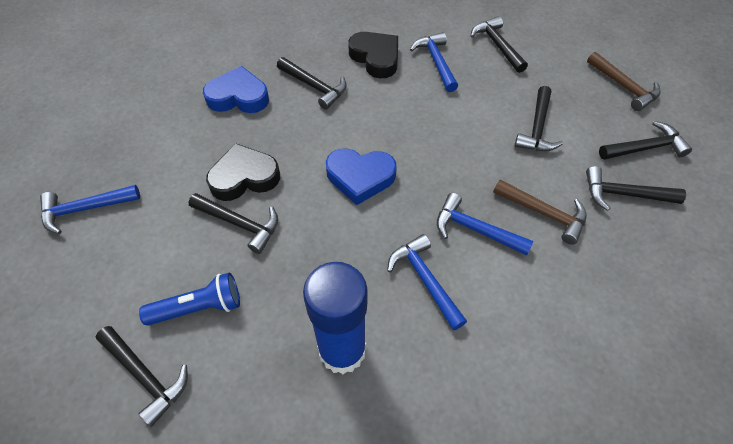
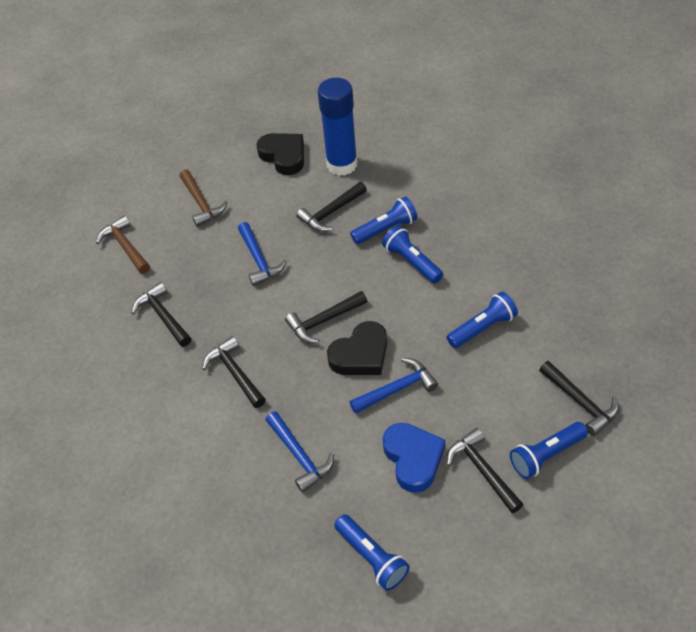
black hammer: 7 -> 6
blue flashlight: 1 -> 5
blue hammer: 4 -> 3
blue heart: 2 -> 1

